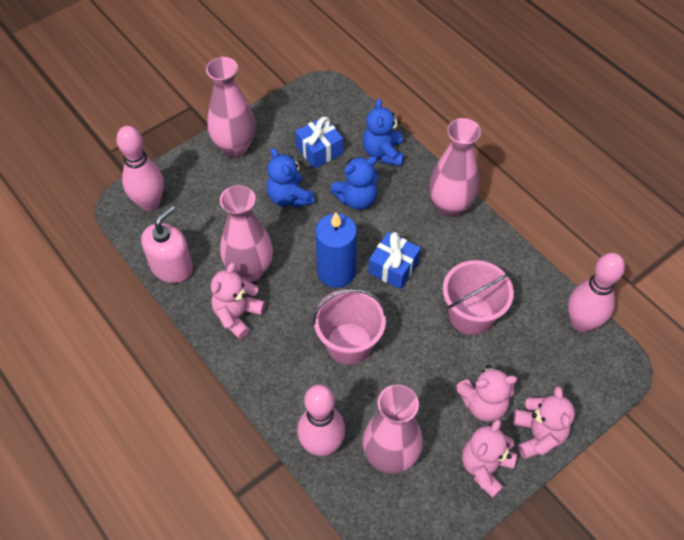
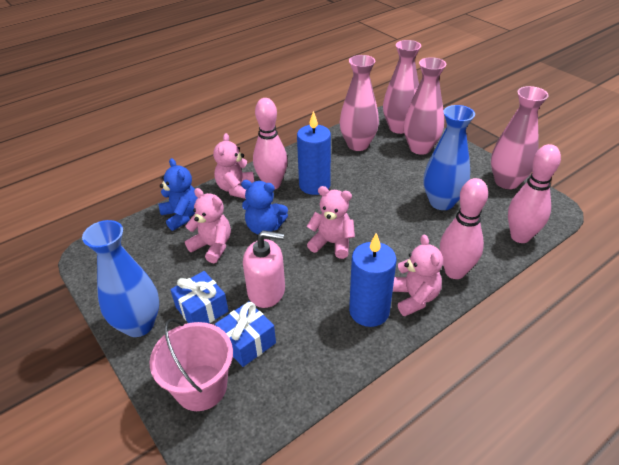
blue candle: 1 -> 2
blue teddy bear: 3 -> 2
blue vase: 0 -> 2
pink bucket: 2 -> 1

